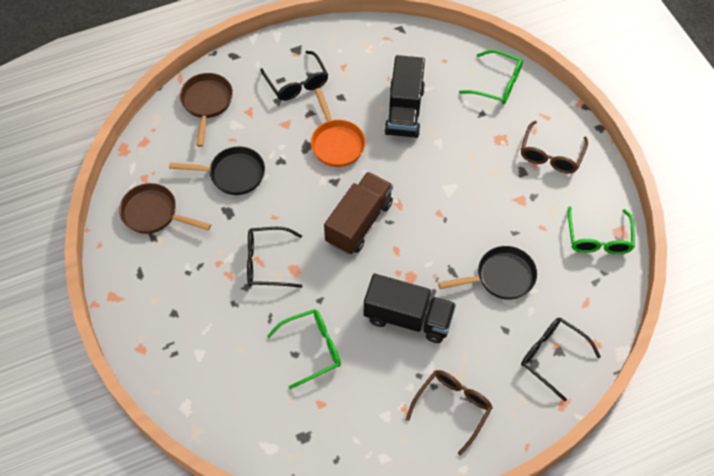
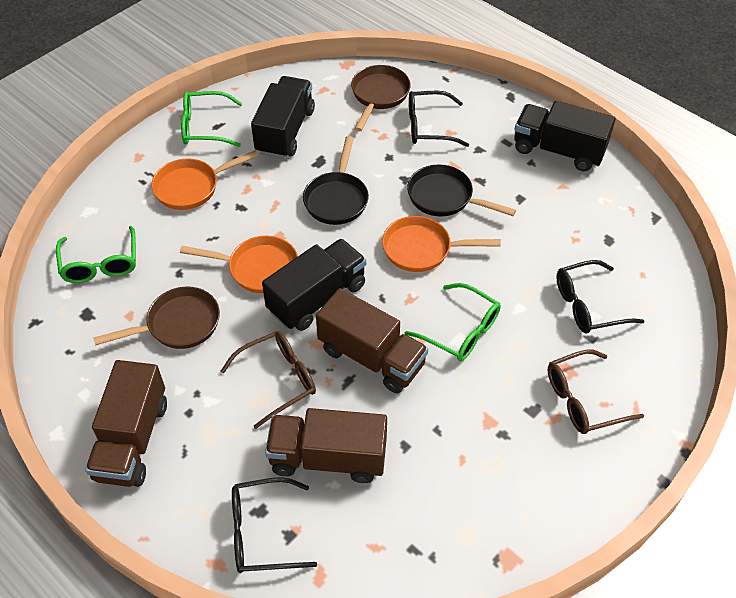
black truck: 2 -> 3
brown truck: 1 -> 3
orange pan: 1 -> 3

